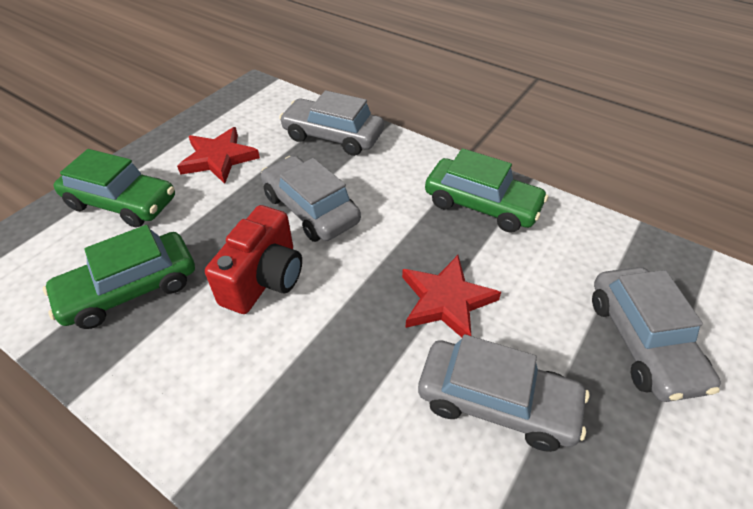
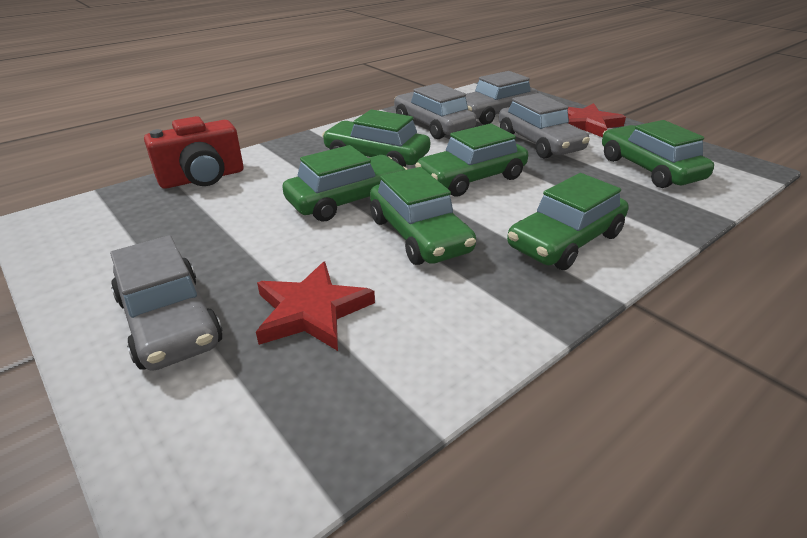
green car: 3 -> 6

